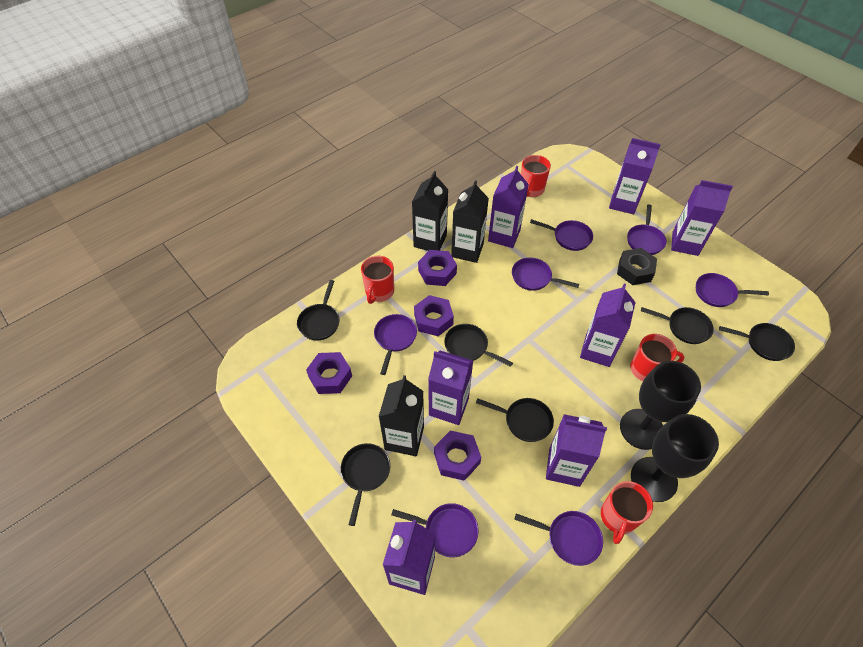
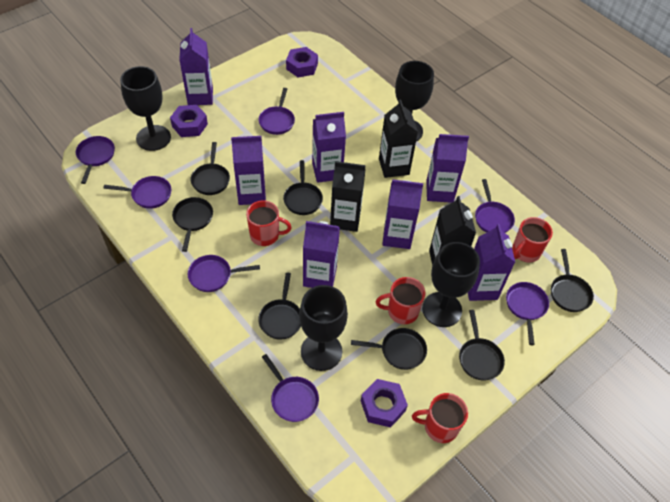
black goblet: 2 -> 4
black nut: 1 -> 0
black pan: 6 -> 7
purple nut: 4 -> 3

